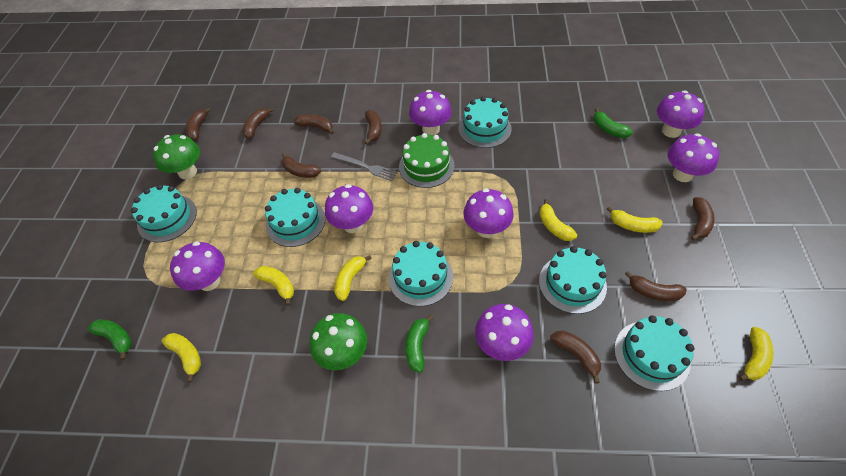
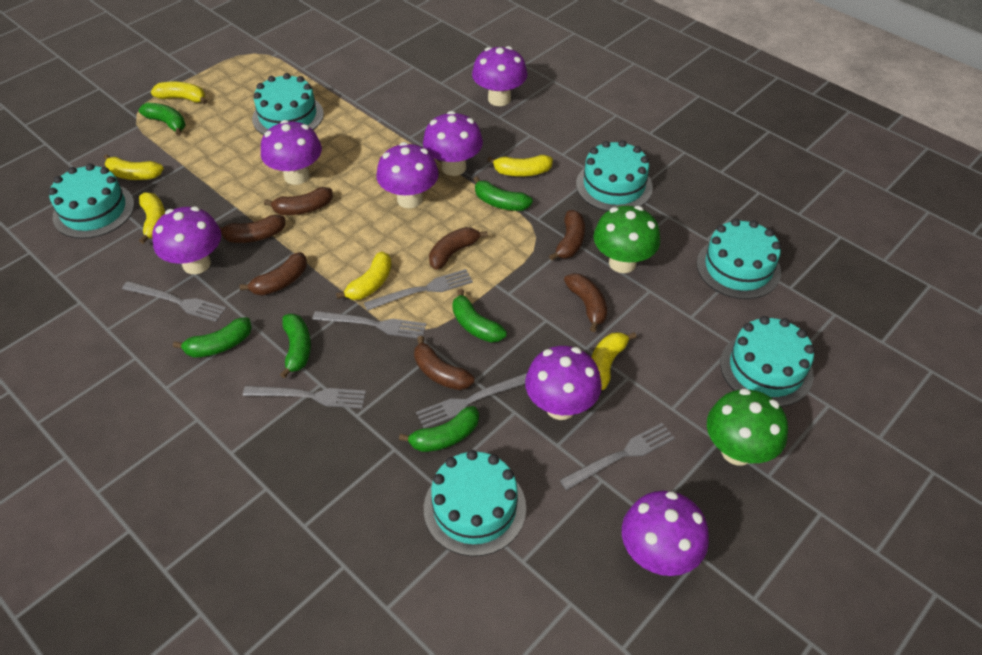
brown banana: 8 -> 7
green banana: 3 -> 6
green cake: 1 -> 0
grey fork: 1 -> 6

